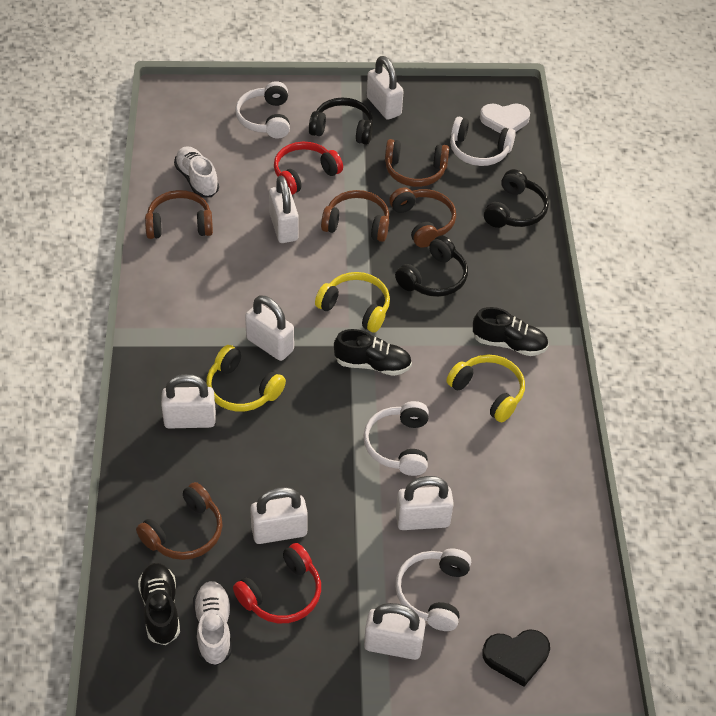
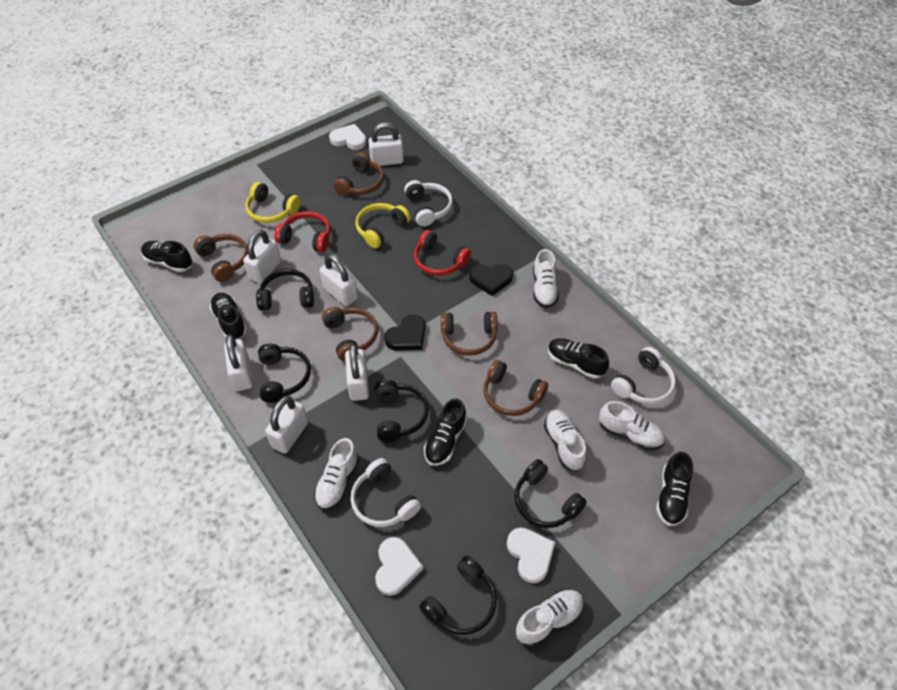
black headphones: 3 -> 5
black heart: 1 -> 2
black shoe: 3 -> 5
white headphones: 4 -> 3
white heart: 1 -> 3
white padlock: 7 -> 6
white shoe: 2 -> 5
yellow headphones: 3 -> 2

